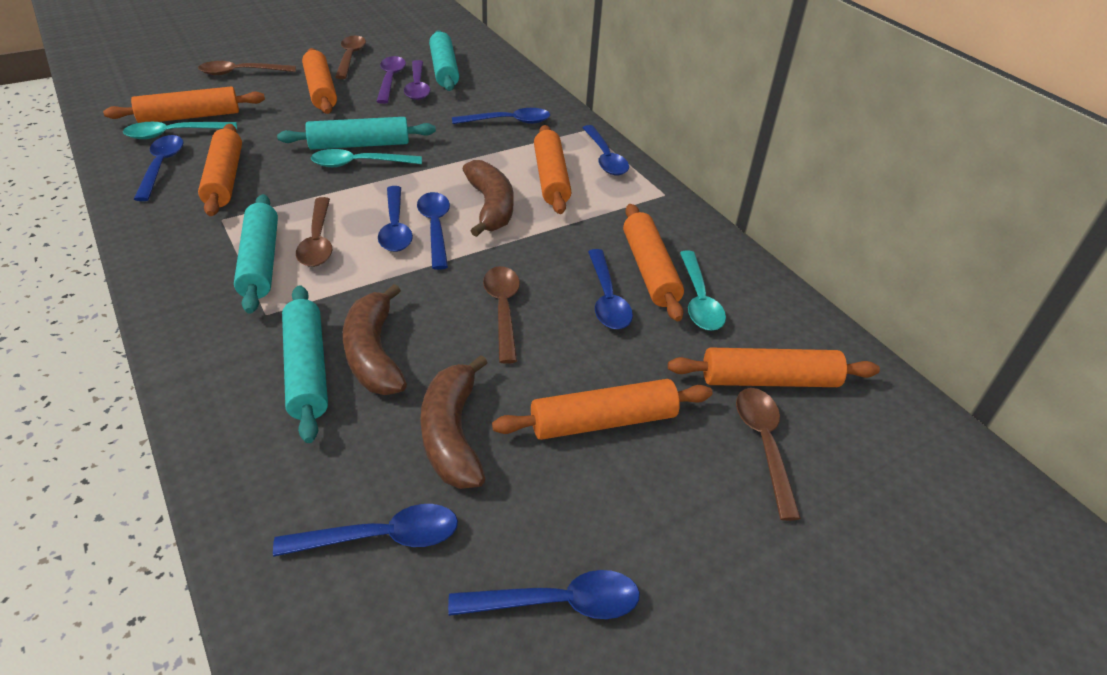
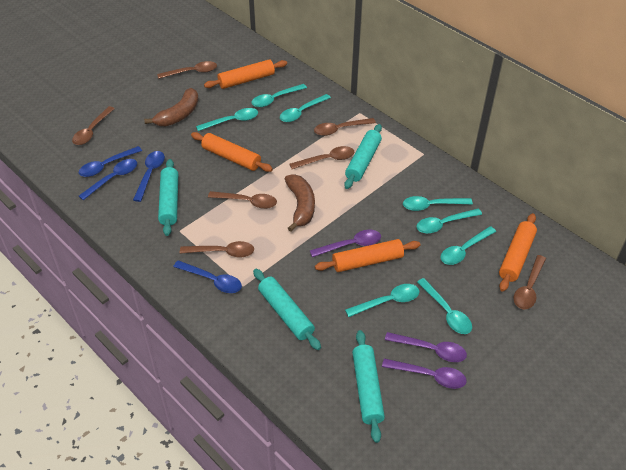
blue spoon: 8 -> 4
brown banana: 3 -> 2
brown spoon: 5 -> 7
orange rolling pin: 7 -> 4
purple spoon: 2 -> 3
turquoise spoon: 3 -> 8

